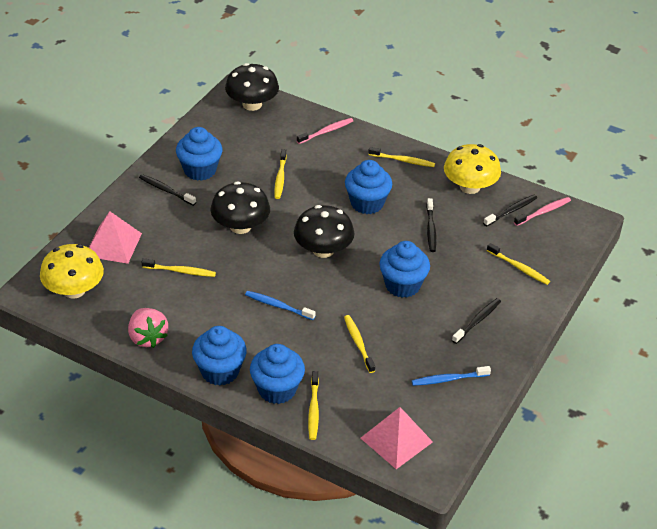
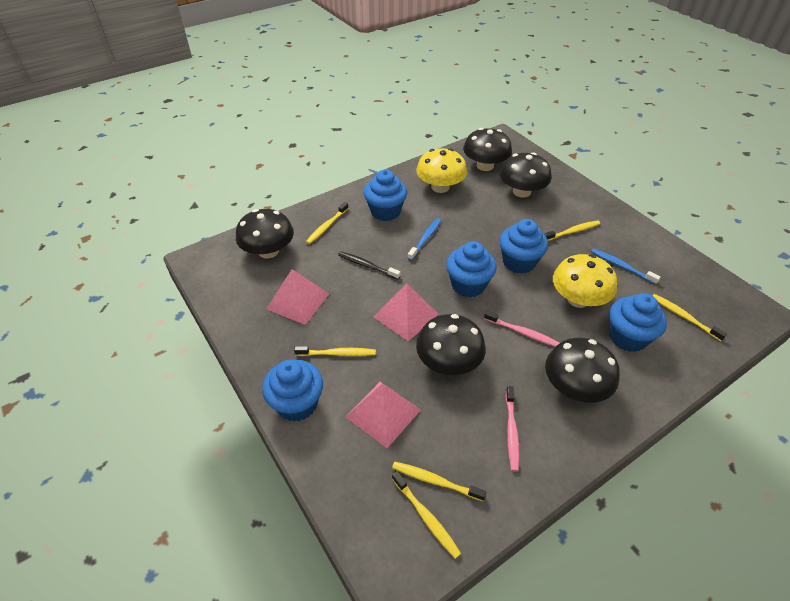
black mushroom: 3 -> 5
black toothbrush: 4 -> 1
pink pyramid: 2 -> 3
pink strawberry: 1 -> 0

